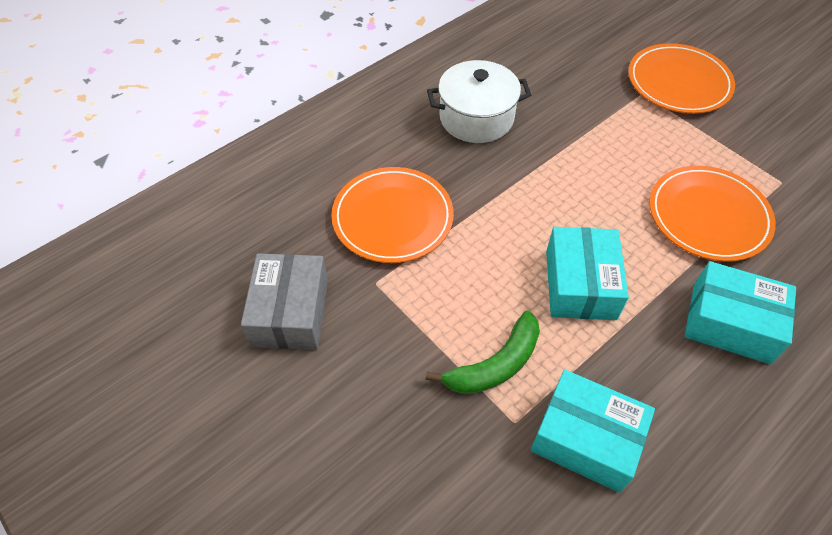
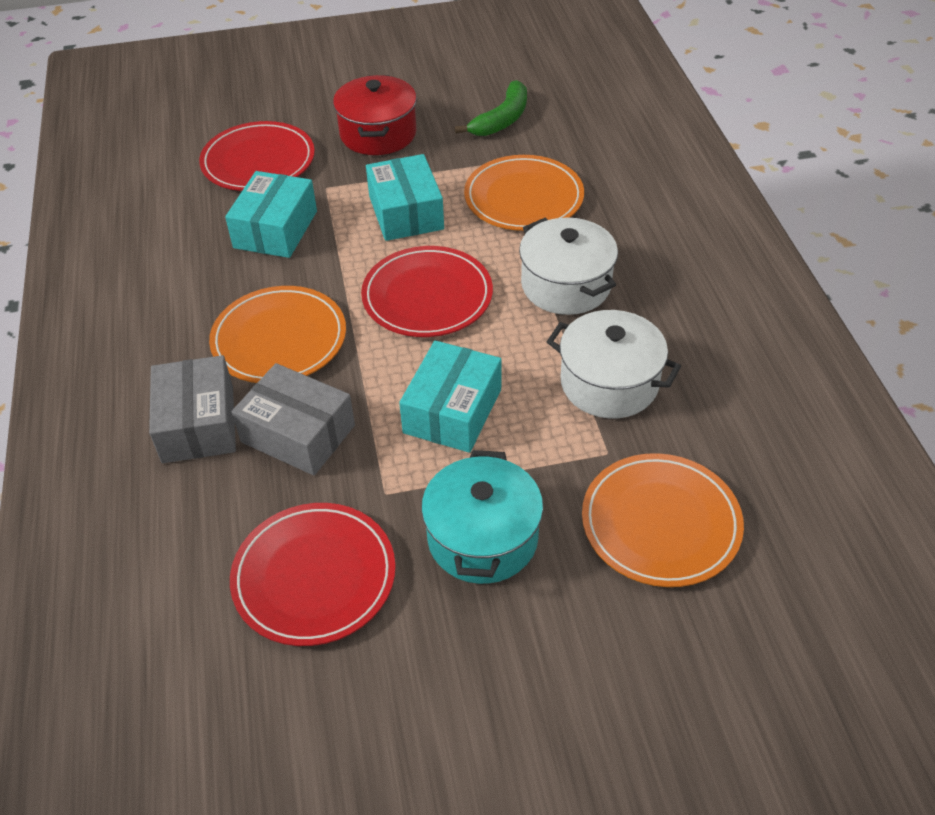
grey box: 1 -> 2
red plate: 0 -> 3
red pot: 0 -> 1
turquoise pot: 0 -> 1
white pot: 1 -> 2

